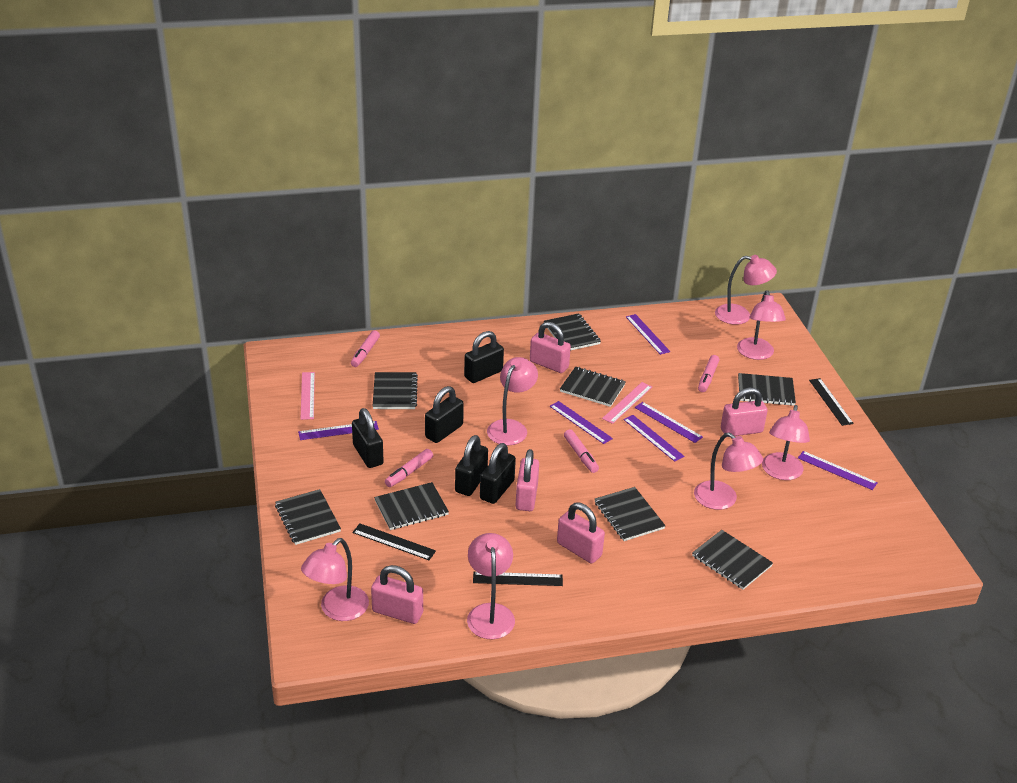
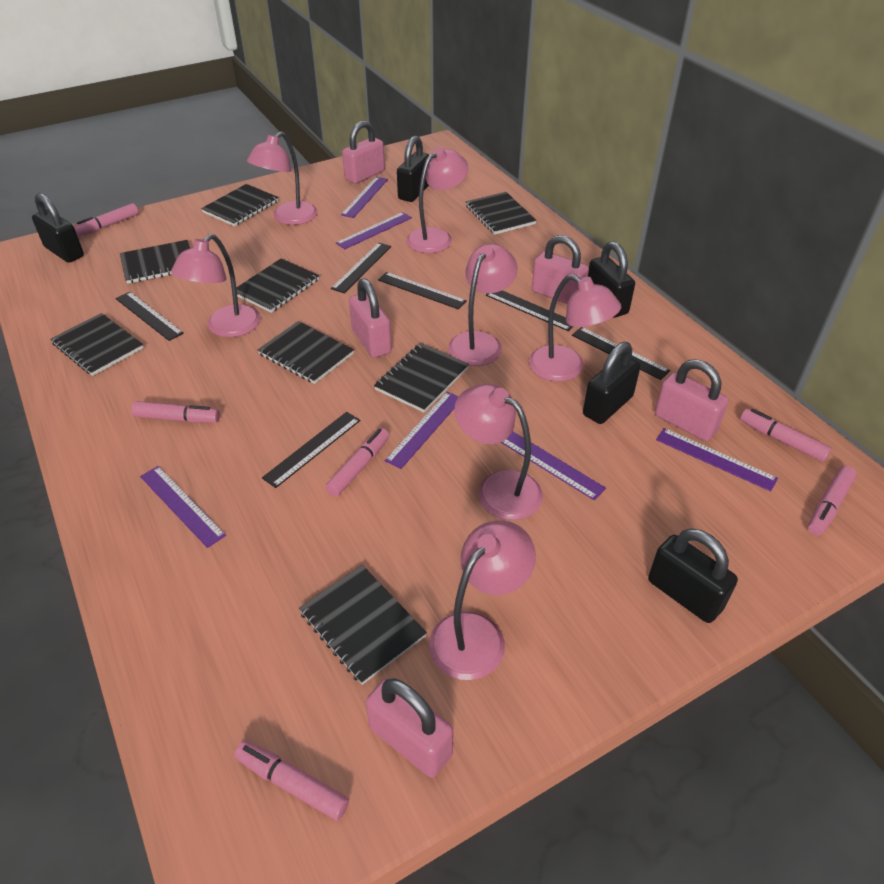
black ruler: 3 -> 6
pink marker: 4 -> 6
pink ruler: 2 -> 0

